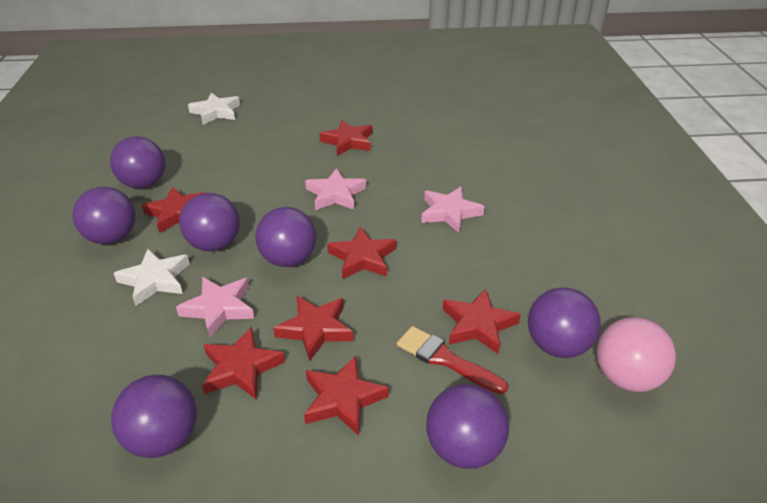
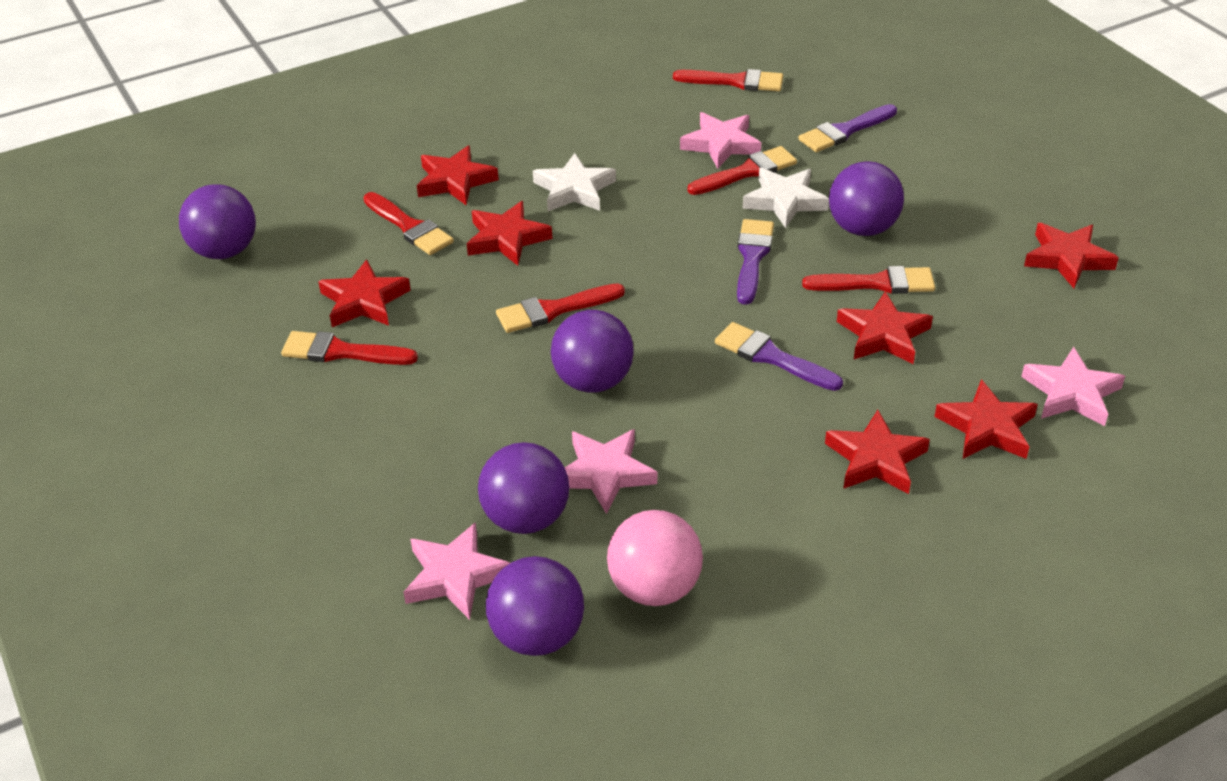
pink star: 3 -> 4
purple ball: 7 -> 5
purple brush: 0 -> 3
red brush: 1 -> 6

